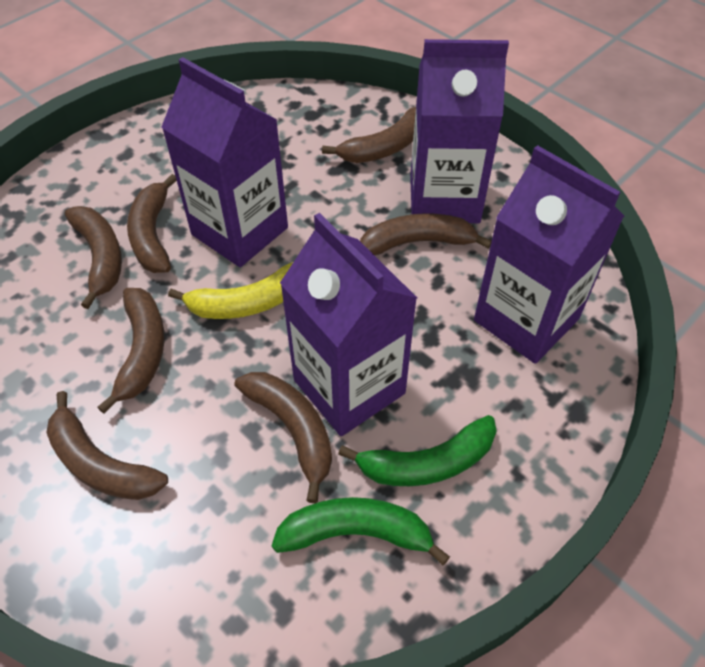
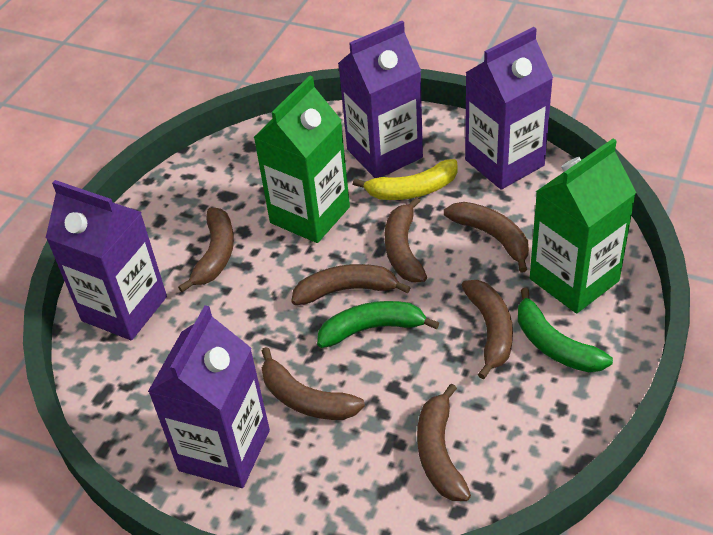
green carton: 0 -> 2

